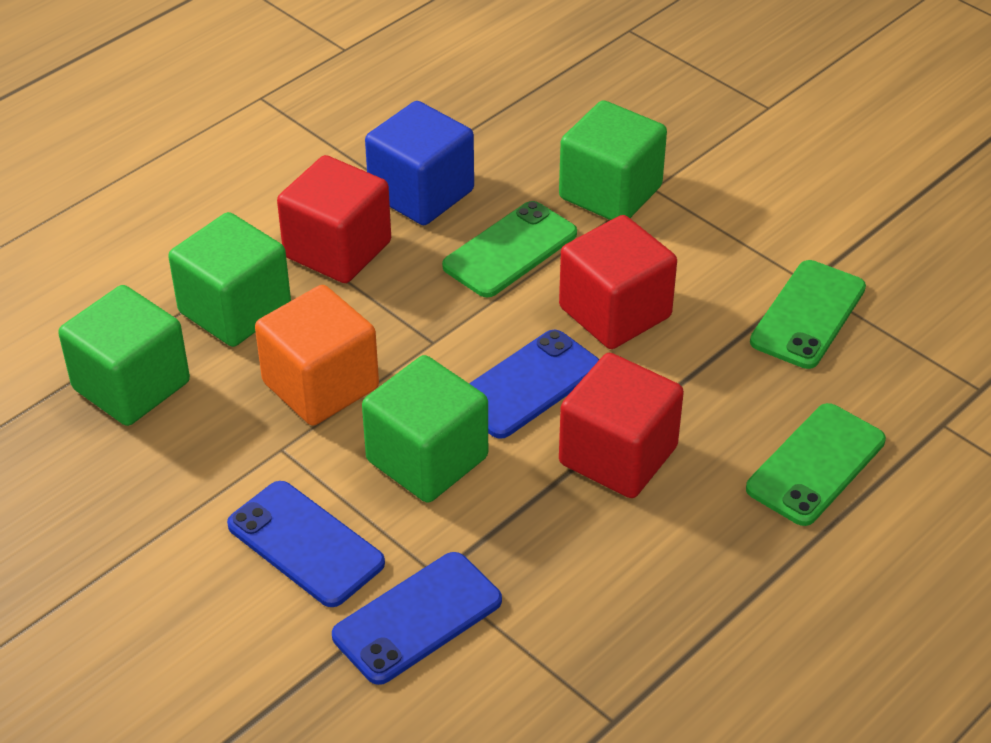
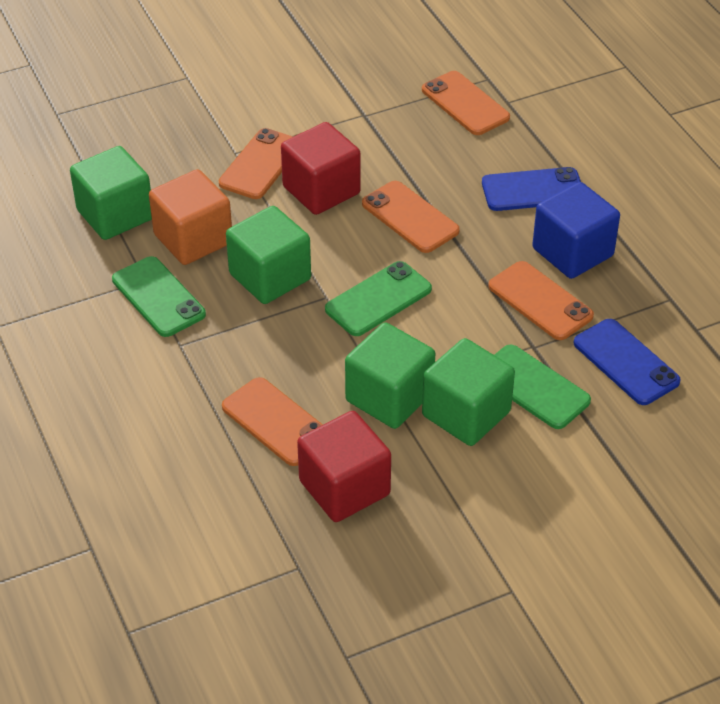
blue phone: 3 -> 2
orange phone: 0 -> 5
red cube: 3 -> 2

